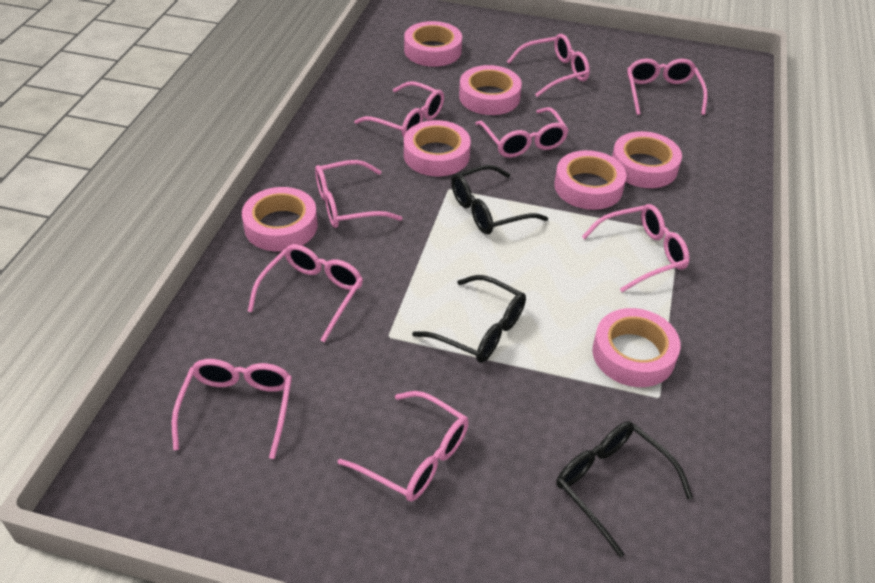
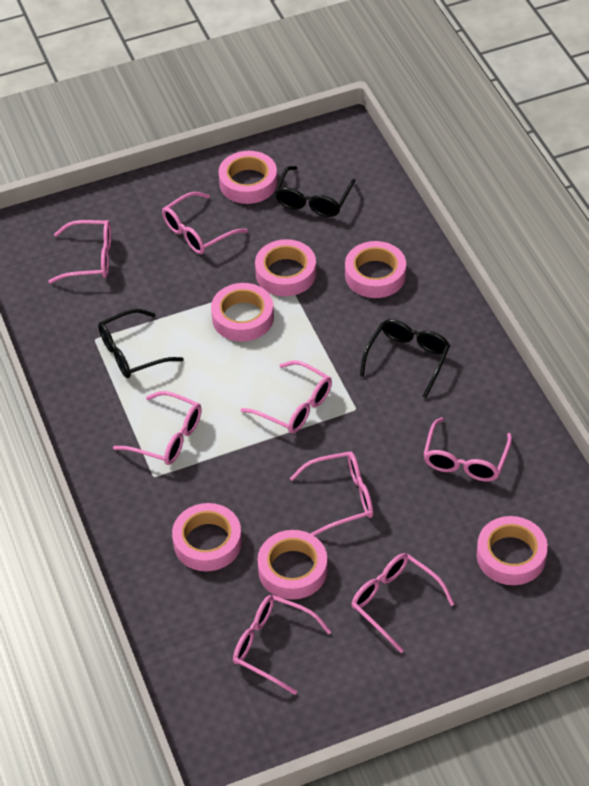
pink glasses: 9 -> 8

